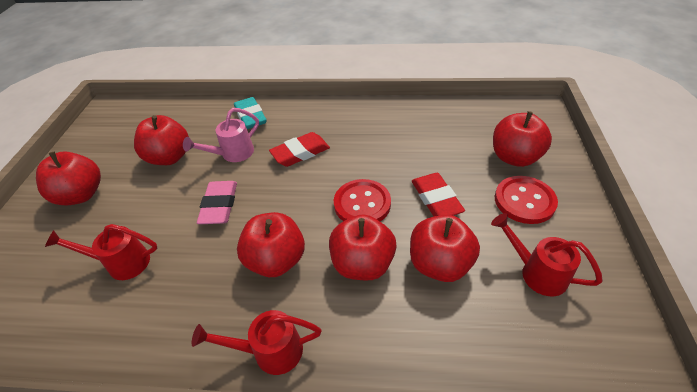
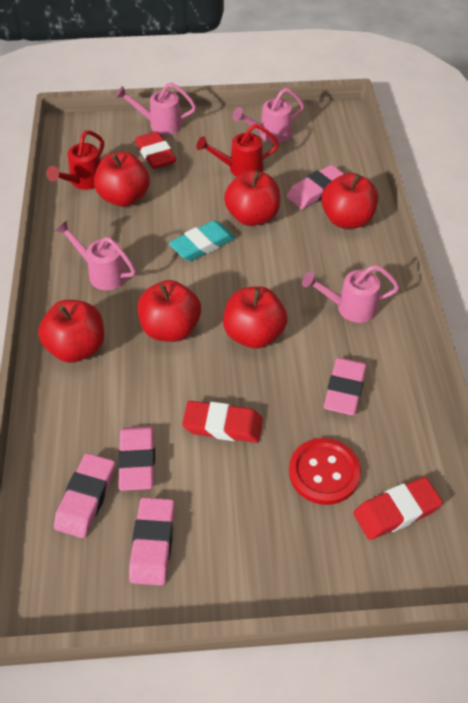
pink eraser: 1 -> 5
pink watering can: 1 -> 4
red button: 2 -> 1
red eraser: 2 -> 3
red watering can: 3 -> 2

